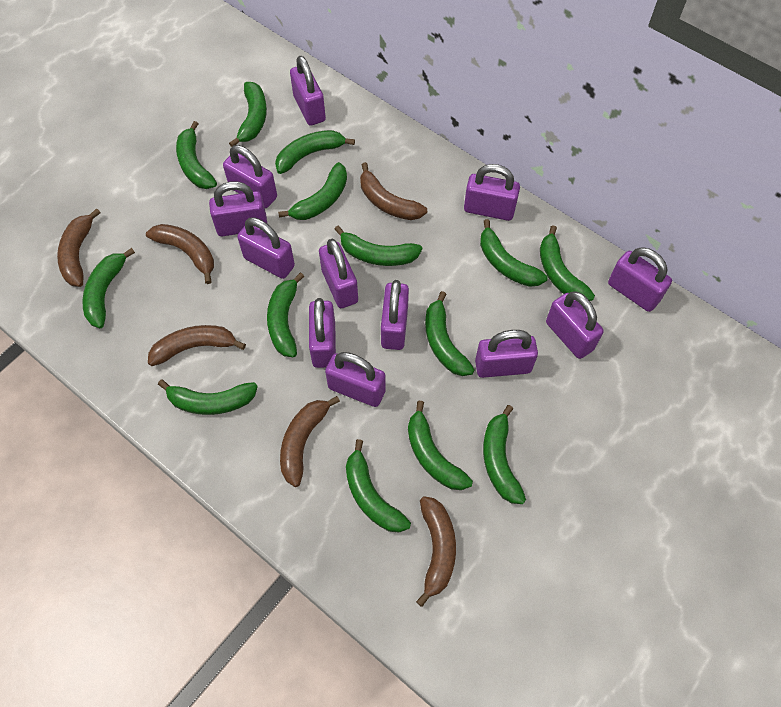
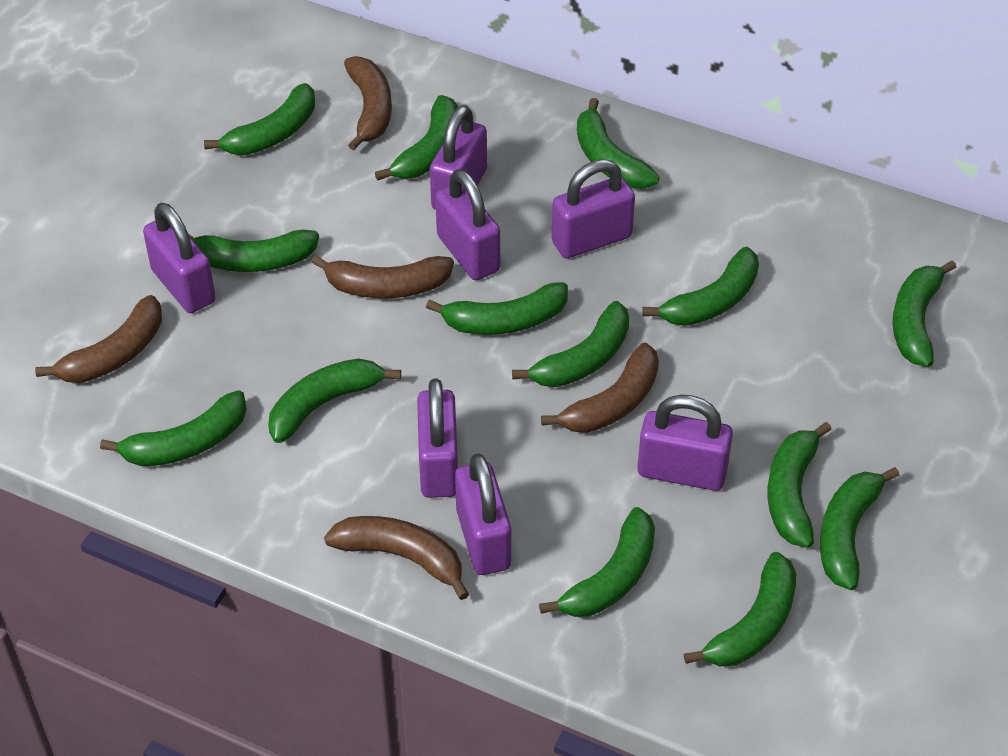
brown banana: 6 -> 5
purple padlock: 12 -> 7

